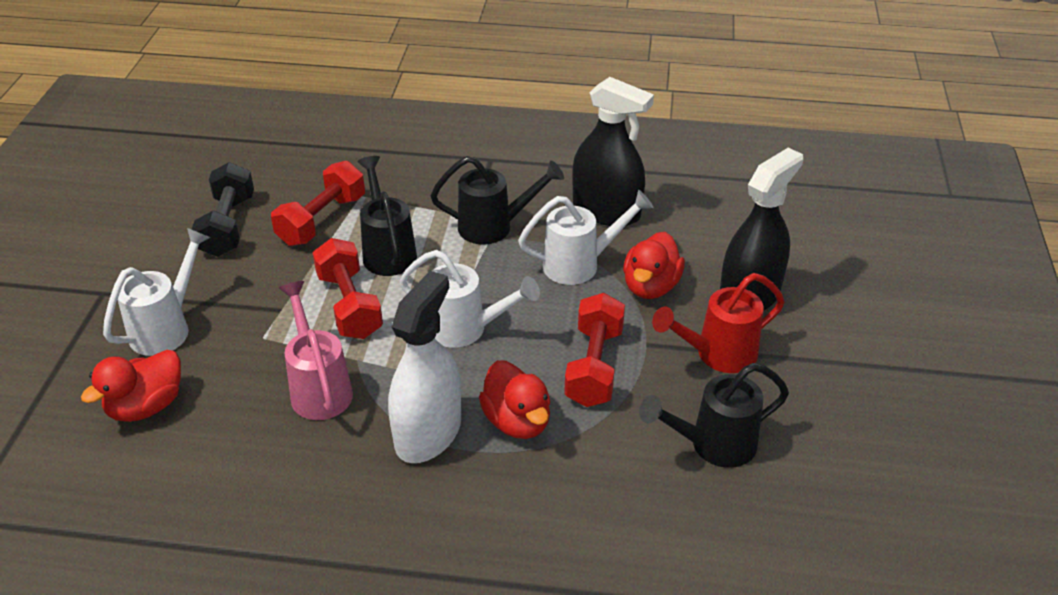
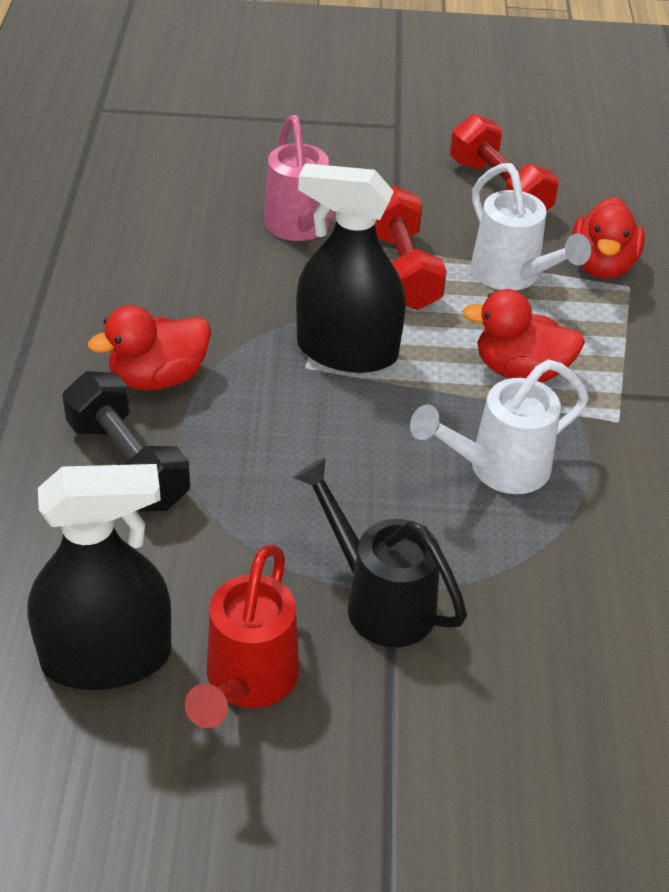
black watering can: 3 -> 1
red dumbbell: 3 -> 2
white spray bottle: 1 -> 0
white watering can: 3 -> 2

